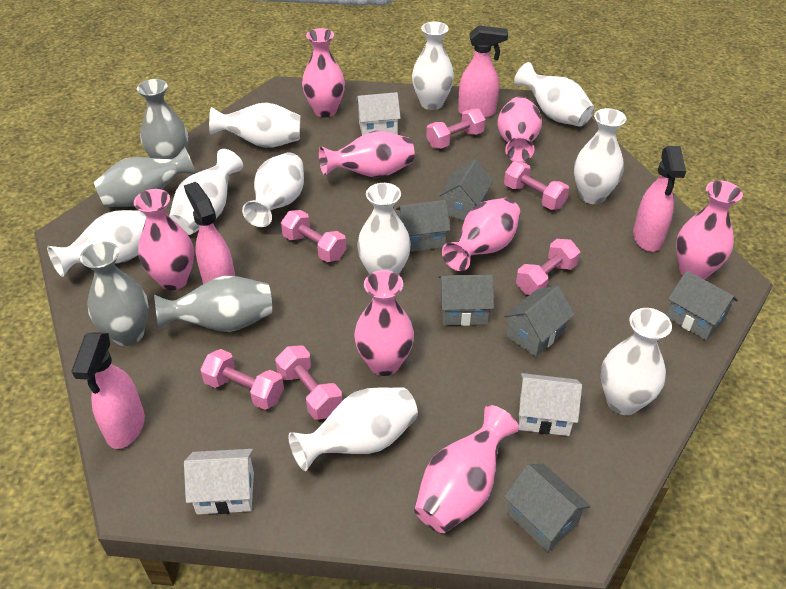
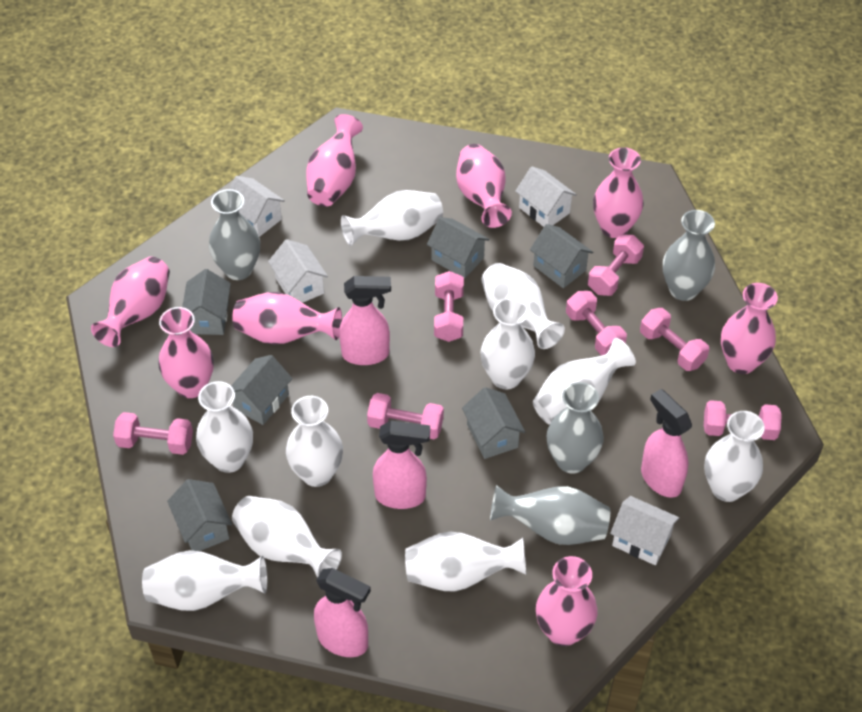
pink dumbbell: 6 -> 7
white house: 3 -> 4

